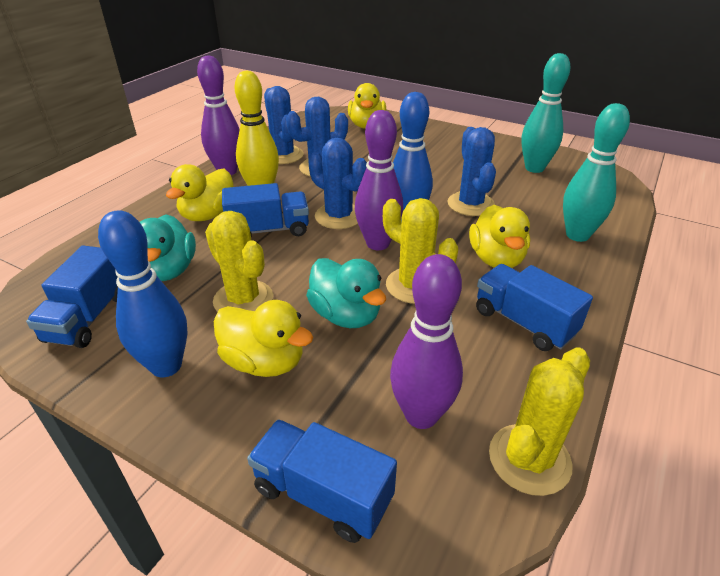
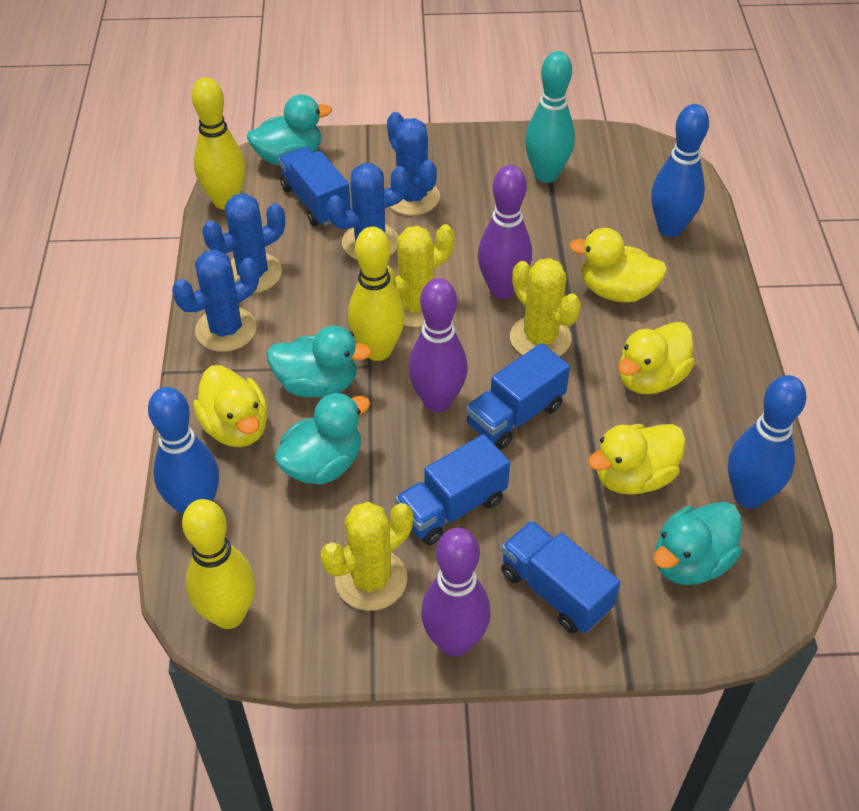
blue bowling pin: 2 -> 3
turquoise bowling pin: 2 -> 1
turquoise duck: 2 -> 4
yellow bowling pin: 1 -> 3

